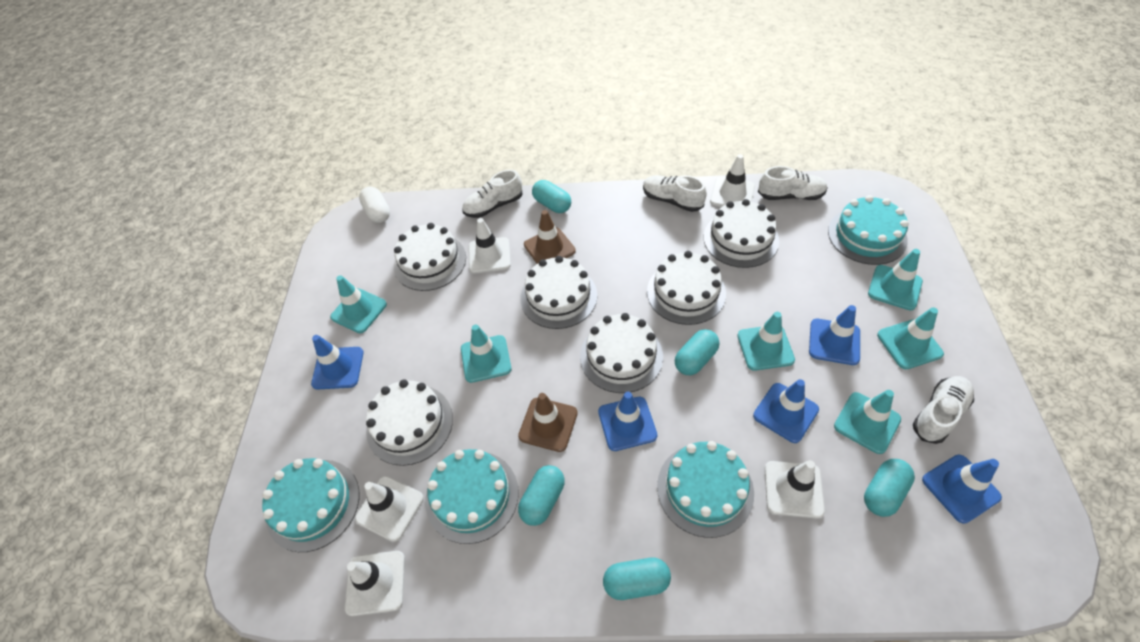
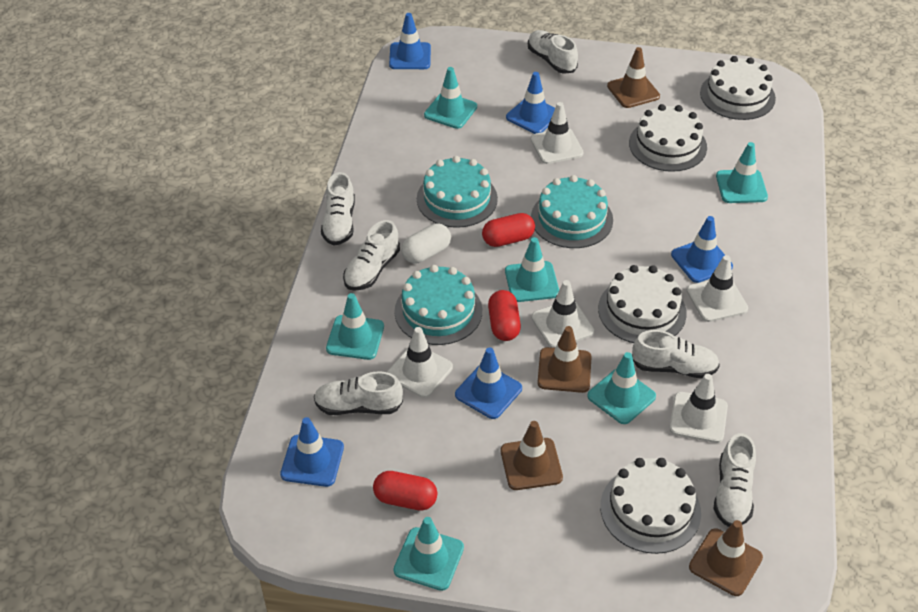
brown traffic cone: 2 -> 4
red capsule: 0 -> 3
turquoise cake: 4 -> 3
turquoise capsule: 5 -> 0
white cake: 6 -> 4
white shoe: 4 -> 6

